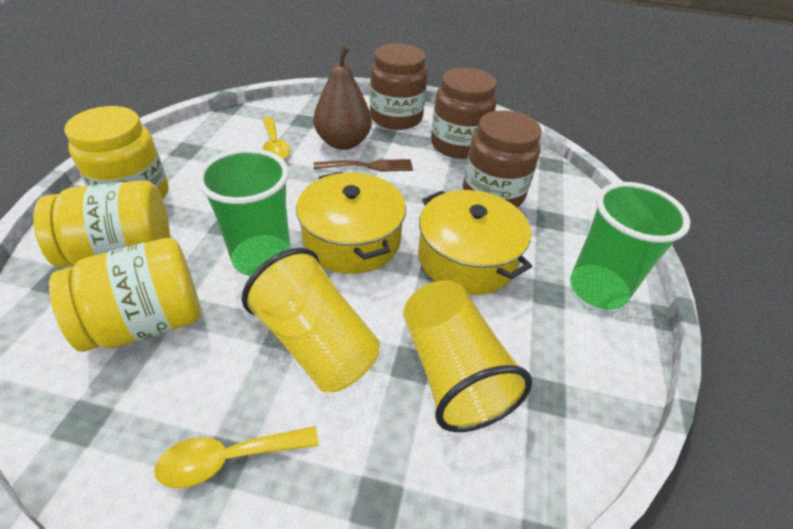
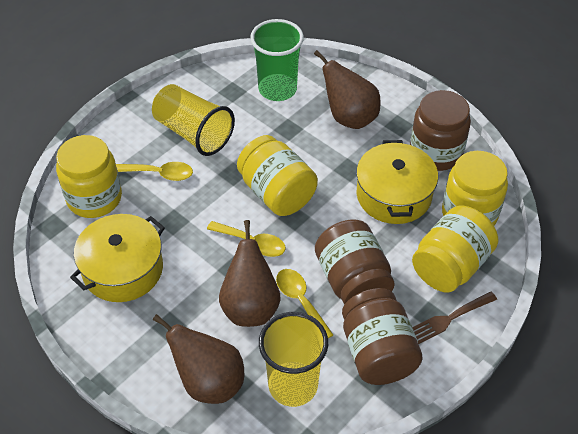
brown pear: 1 -> 3
green cup: 2 -> 1
yellow jar: 3 -> 4
yellow spoon: 2 -> 3

